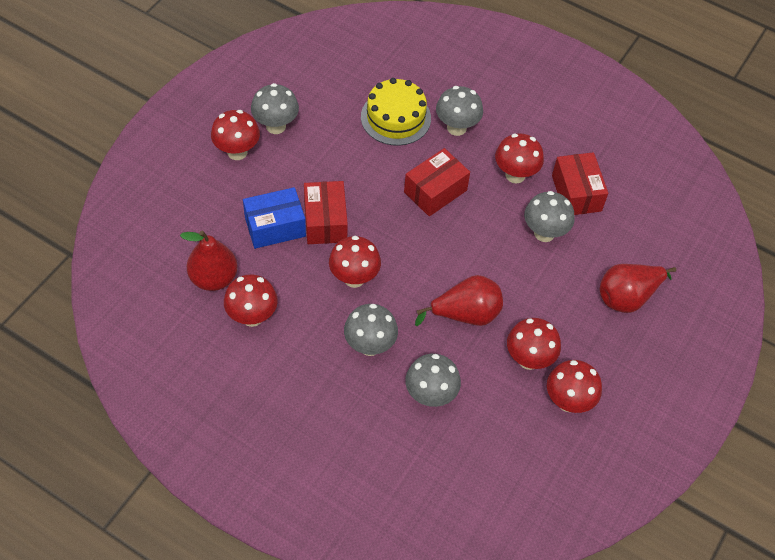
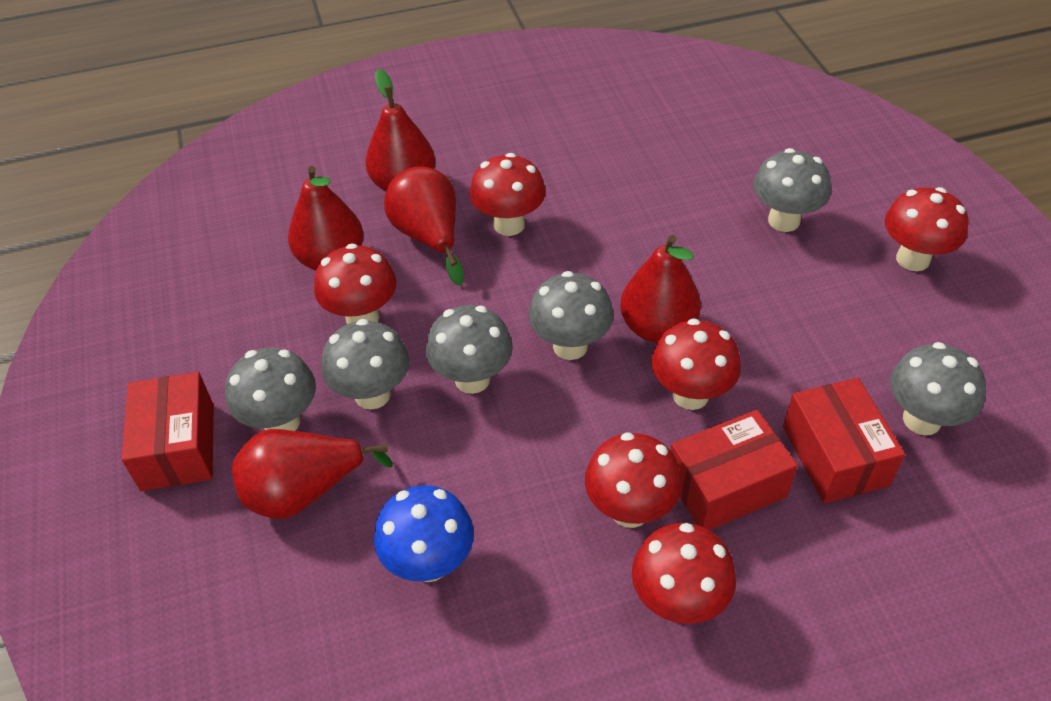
blue box: 1 -> 0
blue mushroom: 0 -> 1
grey mushroom: 5 -> 6
red pear: 3 -> 5
yellow cake: 1 -> 0

